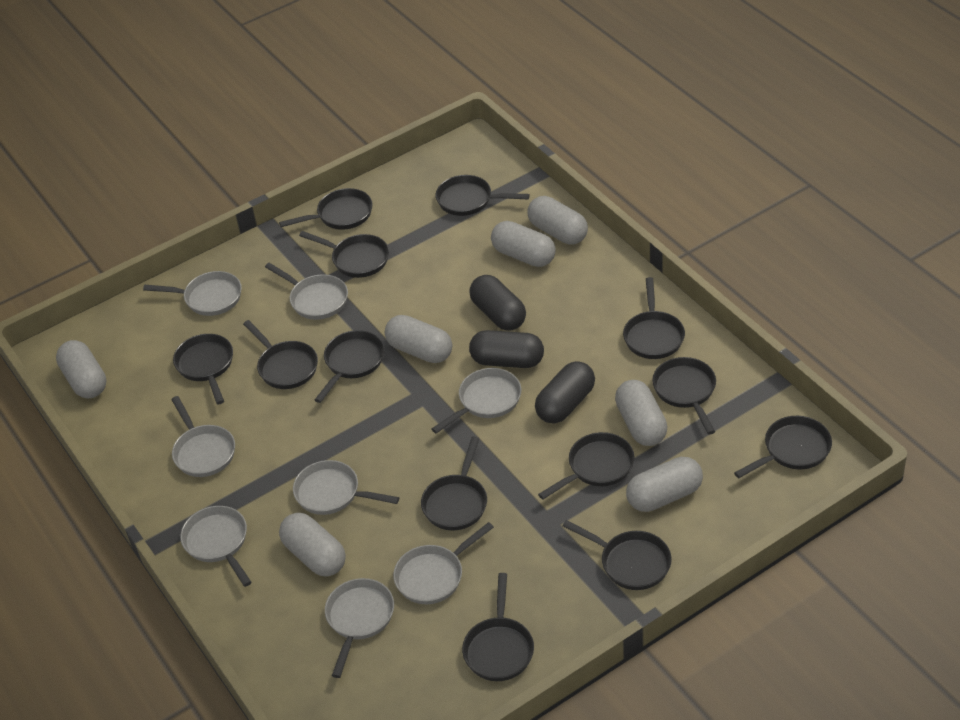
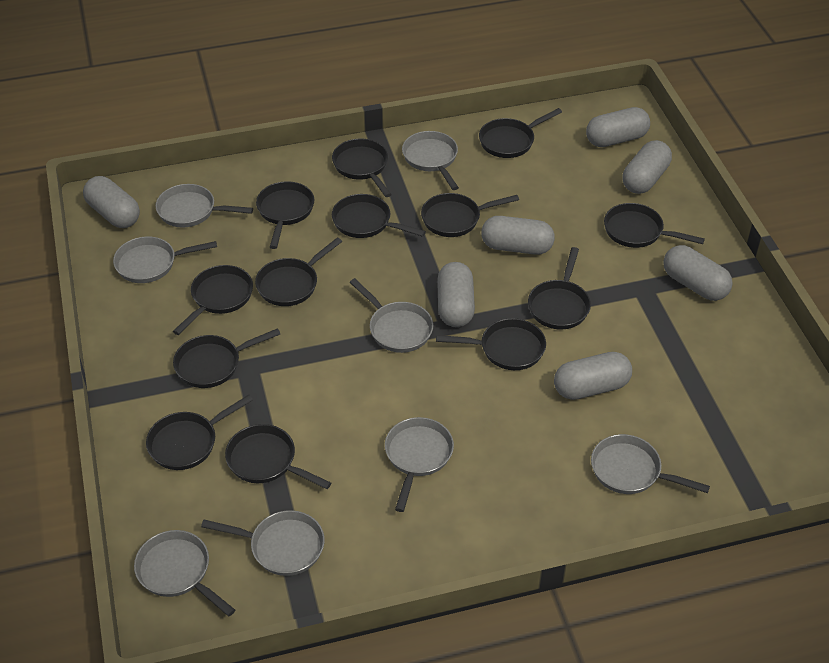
black capsule: 3 -> 0

